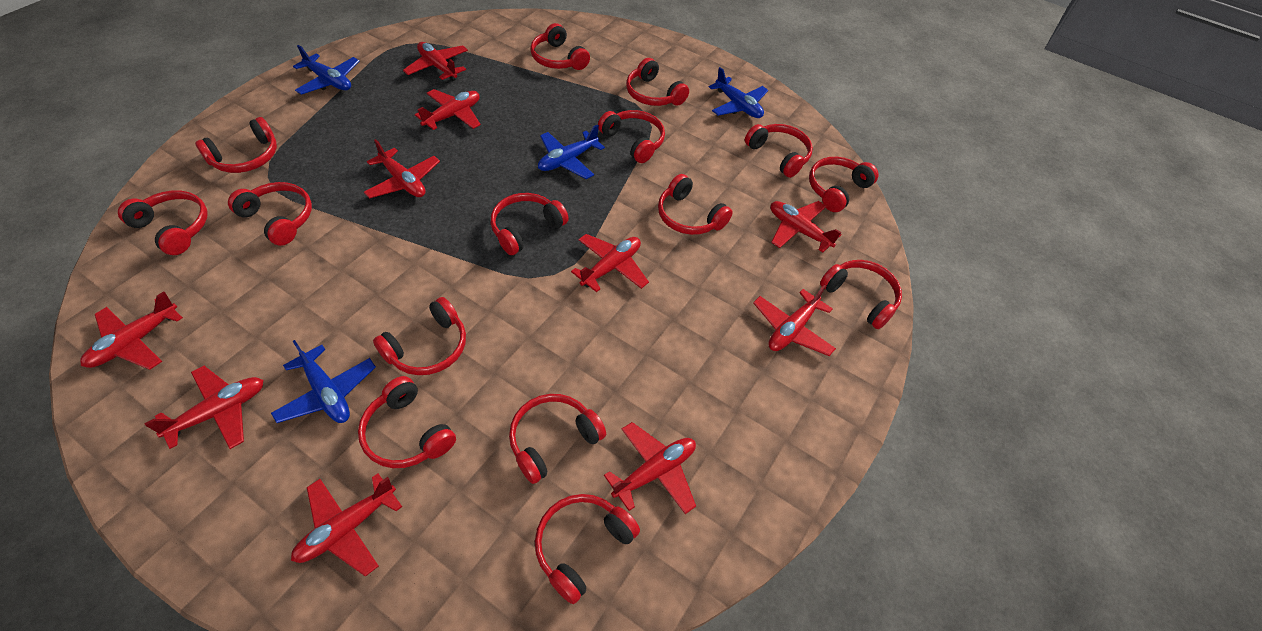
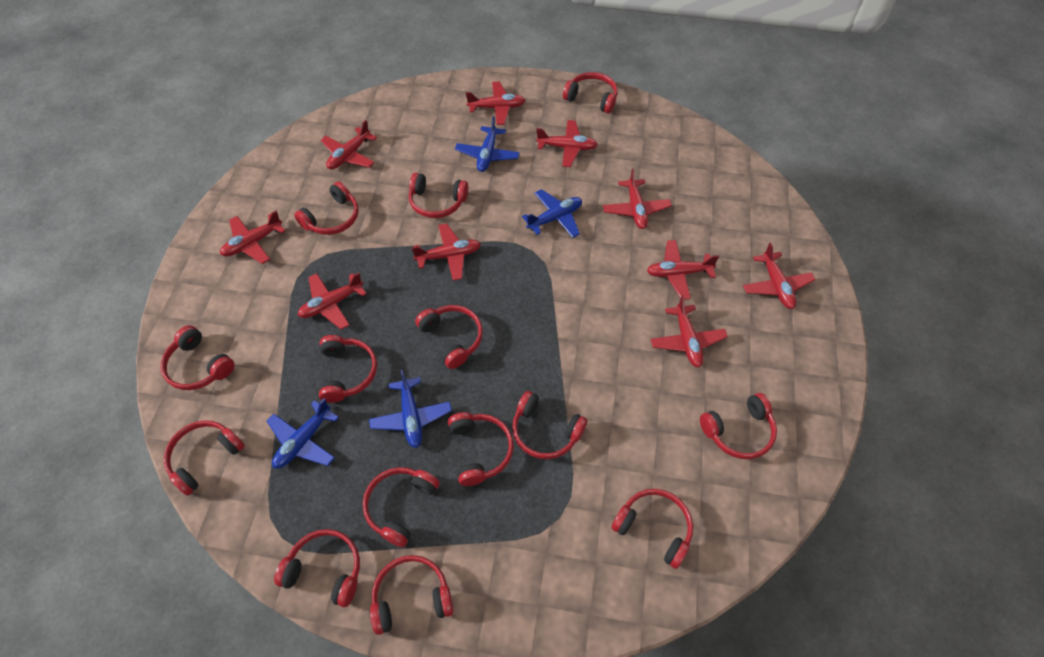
red headphones: 15 -> 14

